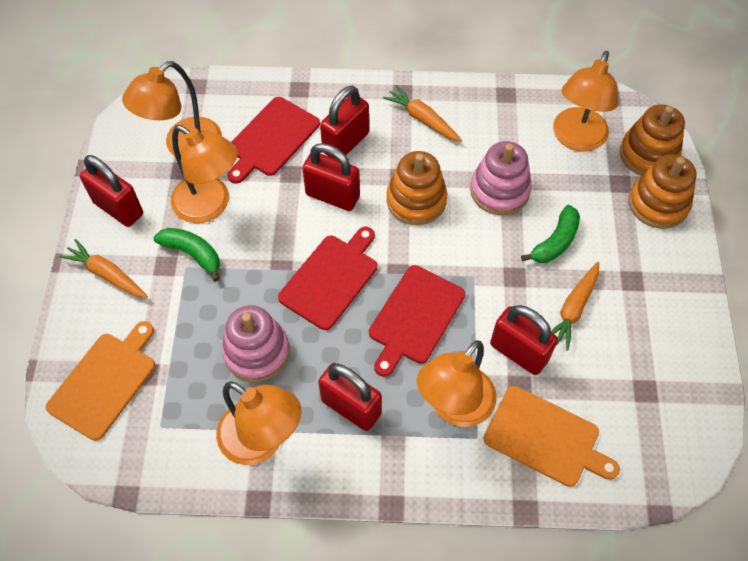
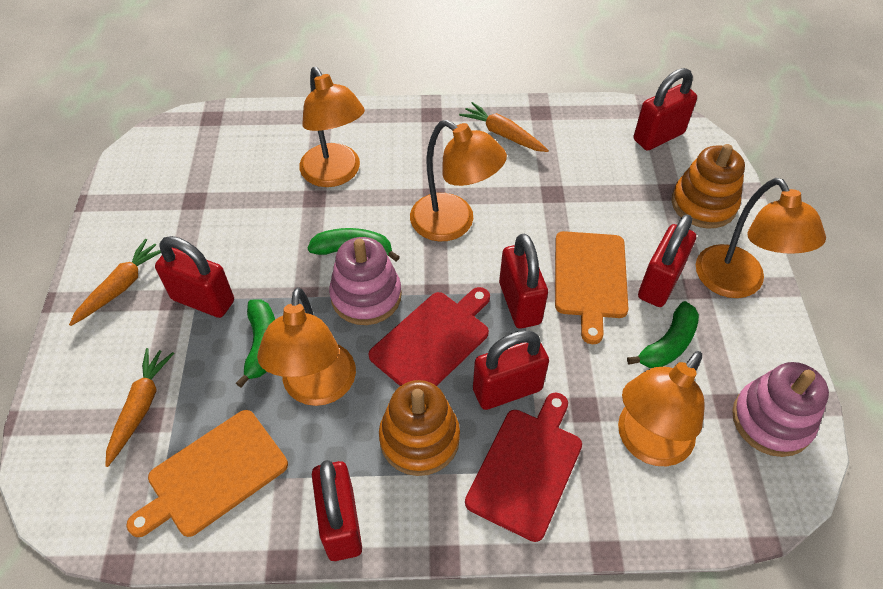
green banana: 2 -> 3
orange stacking toy: 3 -> 2
red cutting board: 3 -> 2
red padlock: 5 -> 6

